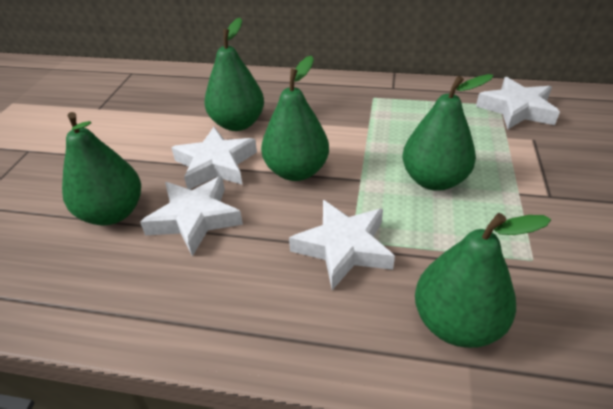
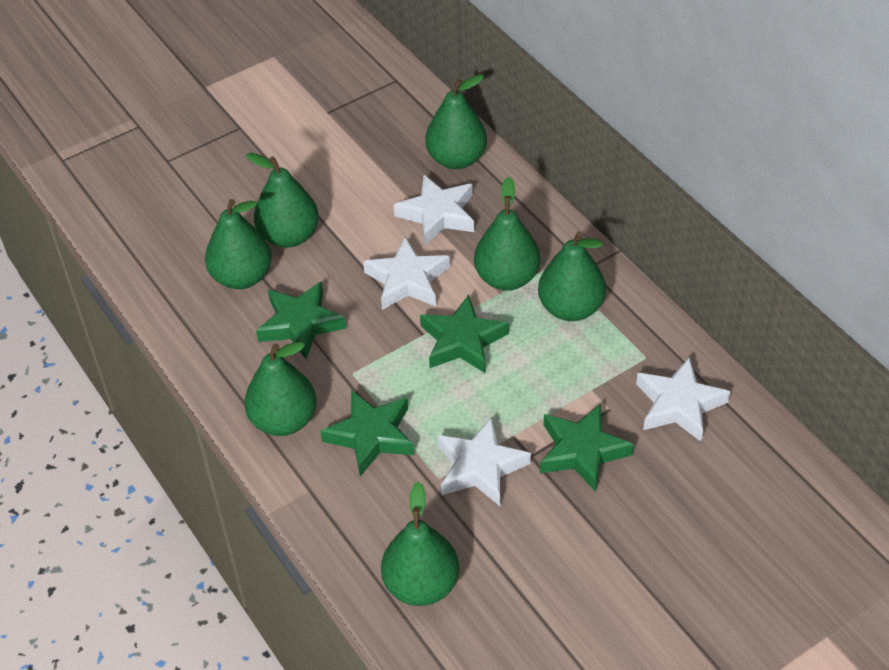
green pear: 5 -> 7
green star: 0 -> 4

